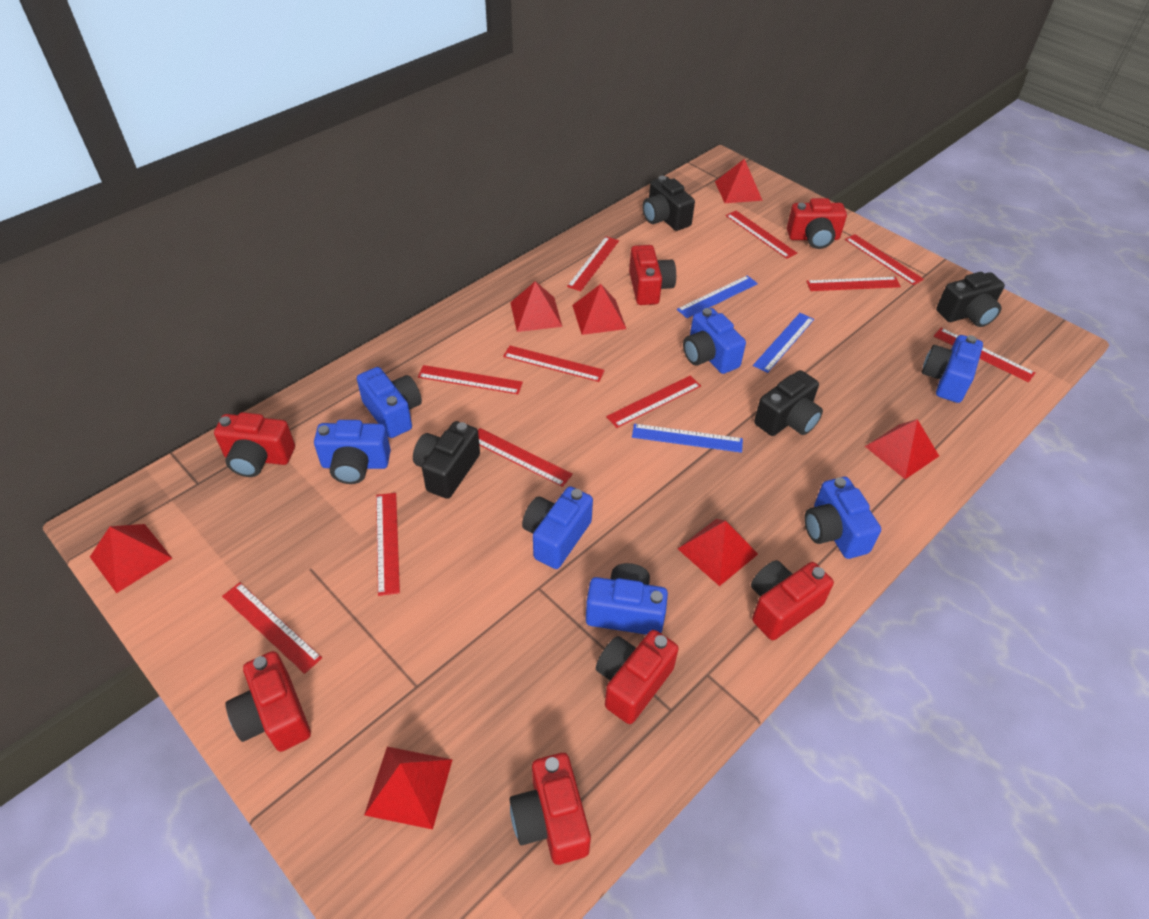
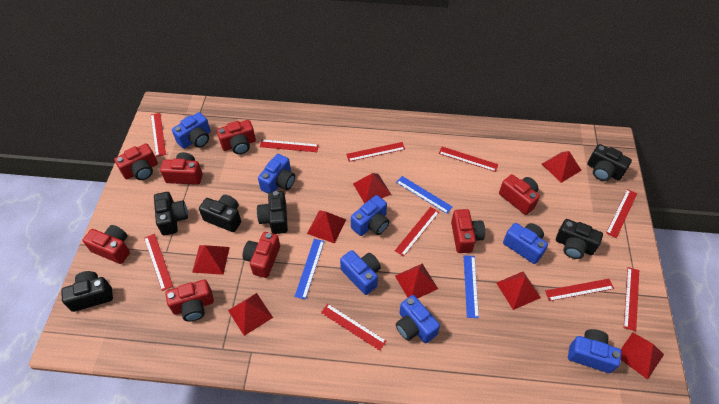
black camera: 4 -> 6
red camera: 7 -> 8
red pyramid: 7 -> 8
red ruler: 11 -> 10

